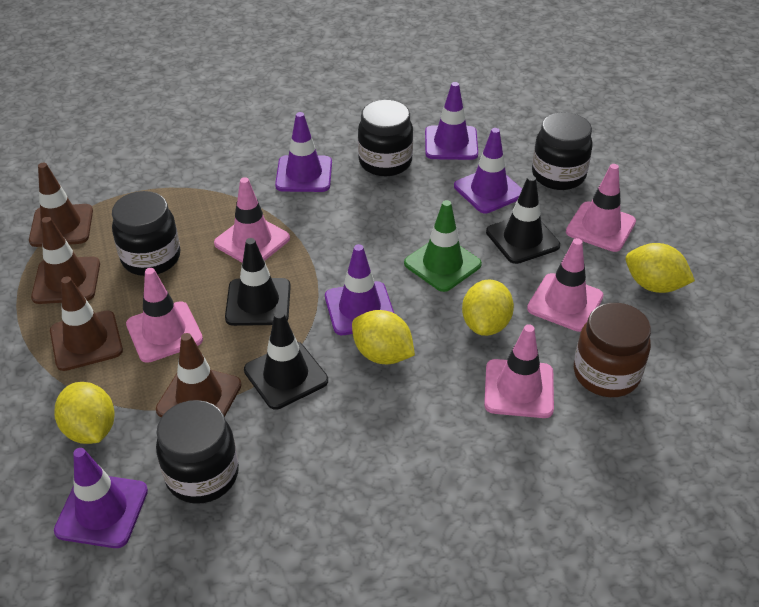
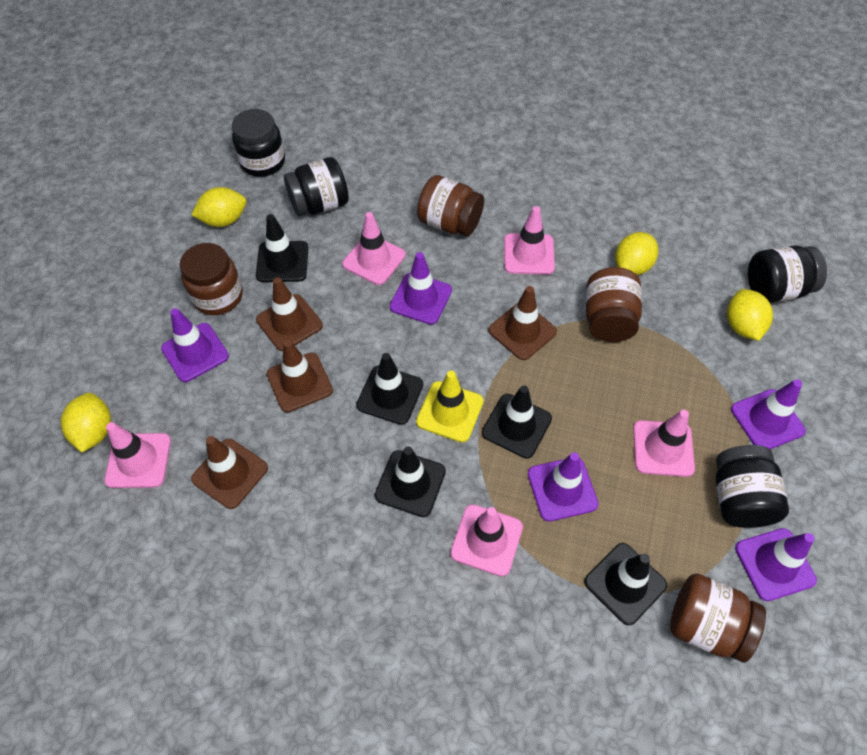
black traffic cone: 3 -> 5
brown jar: 1 -> 4
green traffic cone: 1 -> 0
yellow traffic cone: 0 -> 1

